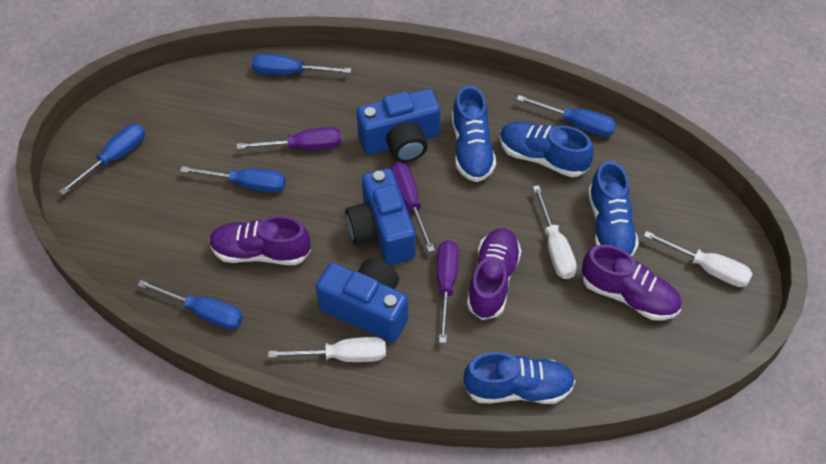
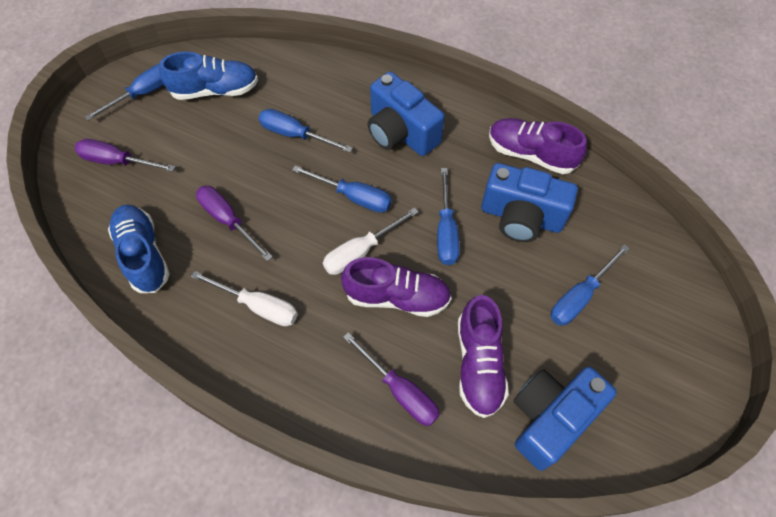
blue shoe: 4 -> 2
white screwdriver: 3 -> 2

